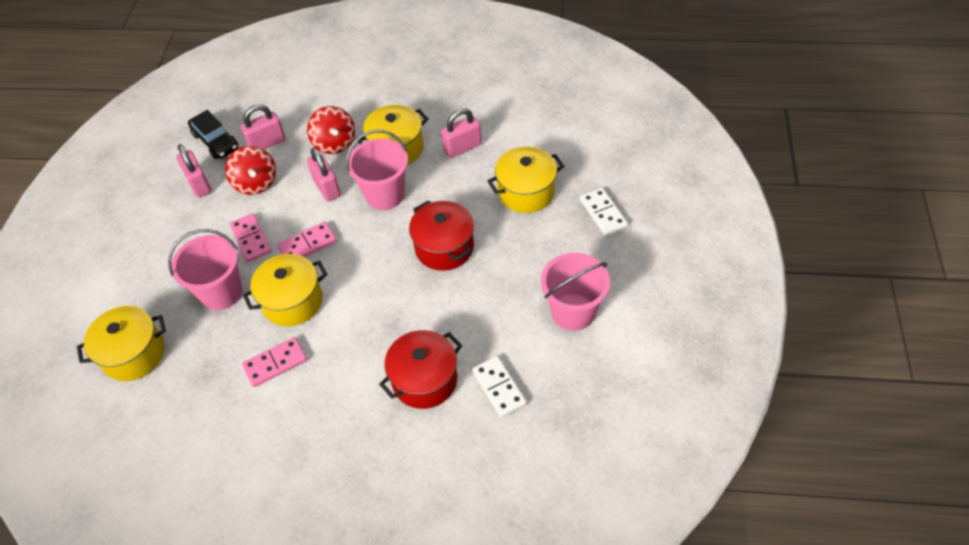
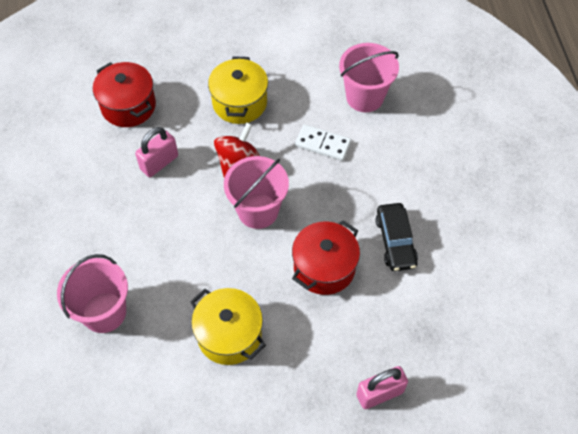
pink domino: 3 -> 0
pink padlock: 4 -> 2
red spinning top: 2 -> 1
white domino: 2 -> 1
yellow pot: 4 -> 2

